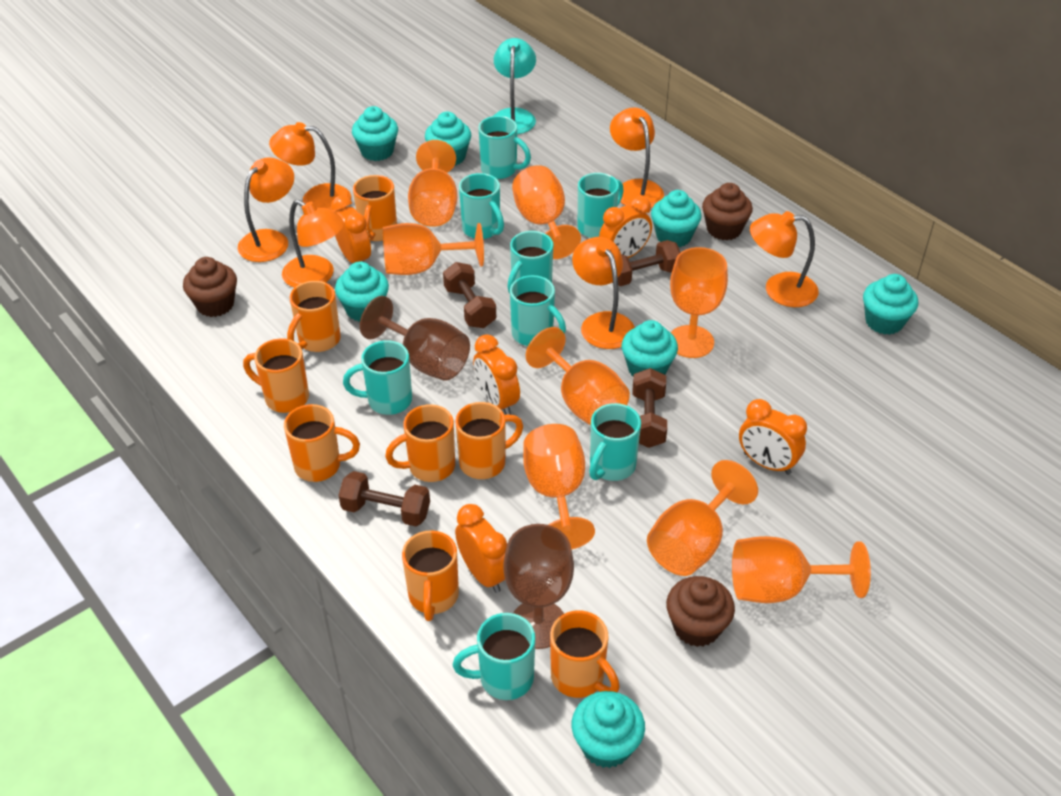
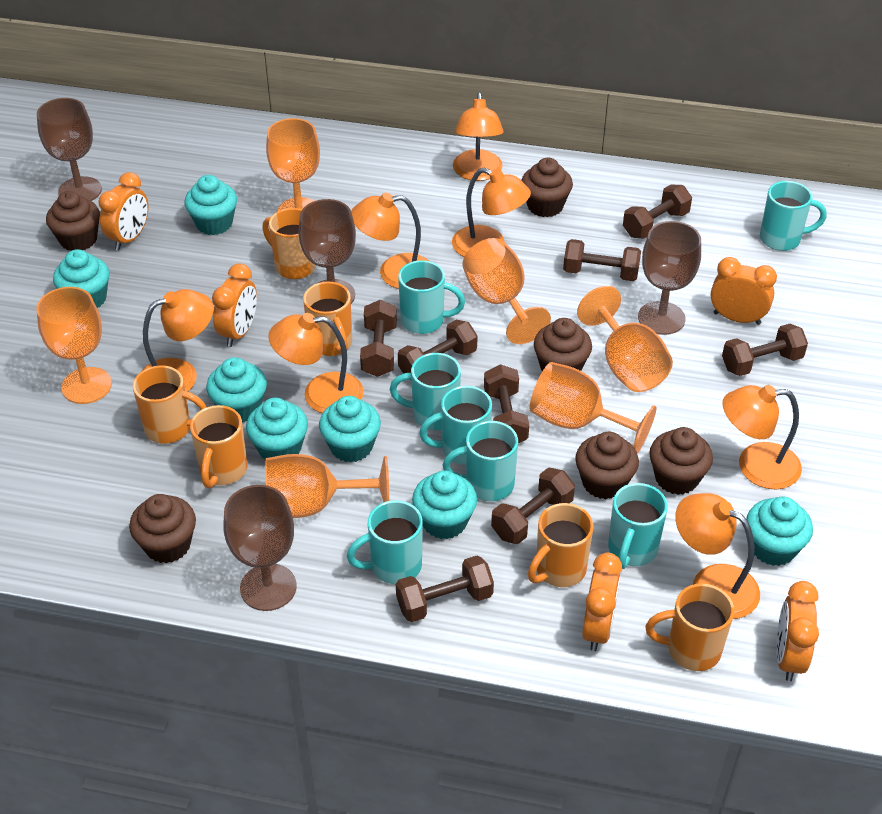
brown cupcake: 3 -> 6
brown dumbbell: 4 -> 8
brown goblet: 2 -> 4
orange goblet: 8 -> 6
orange lamp: 6 -> 7
orange mug: 8 -> 6
turquoise lamp: 1 -> 0
turquoise mug: 8 -> 7

